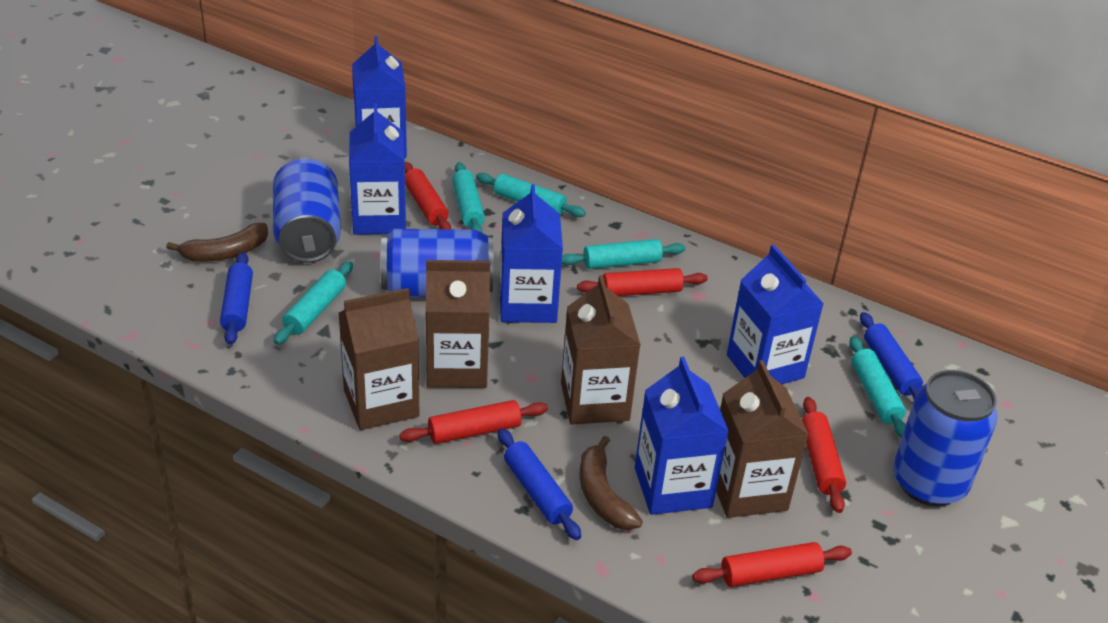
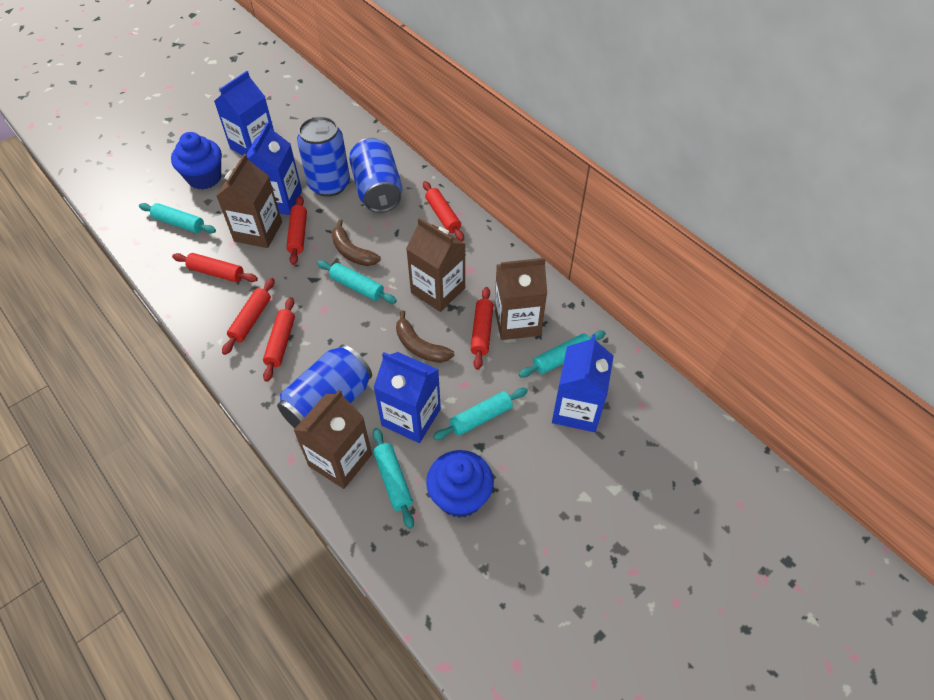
blue carton: 5 -> 4
blue cupcake: 0 -> 2
blue rolling pin: 3 -> 0
red rolling pin: 5 -> 6

